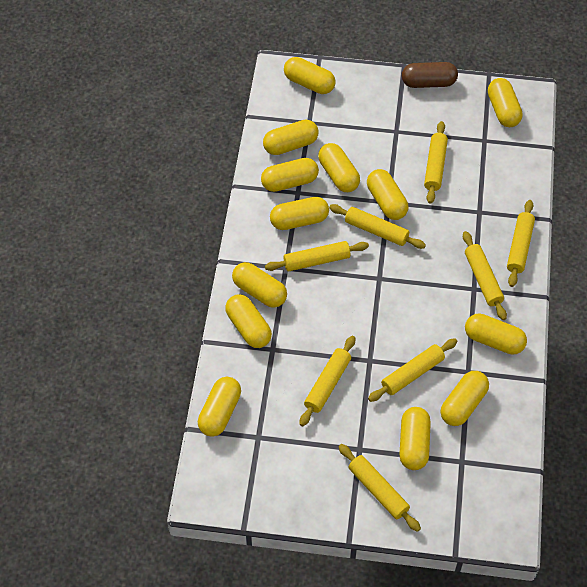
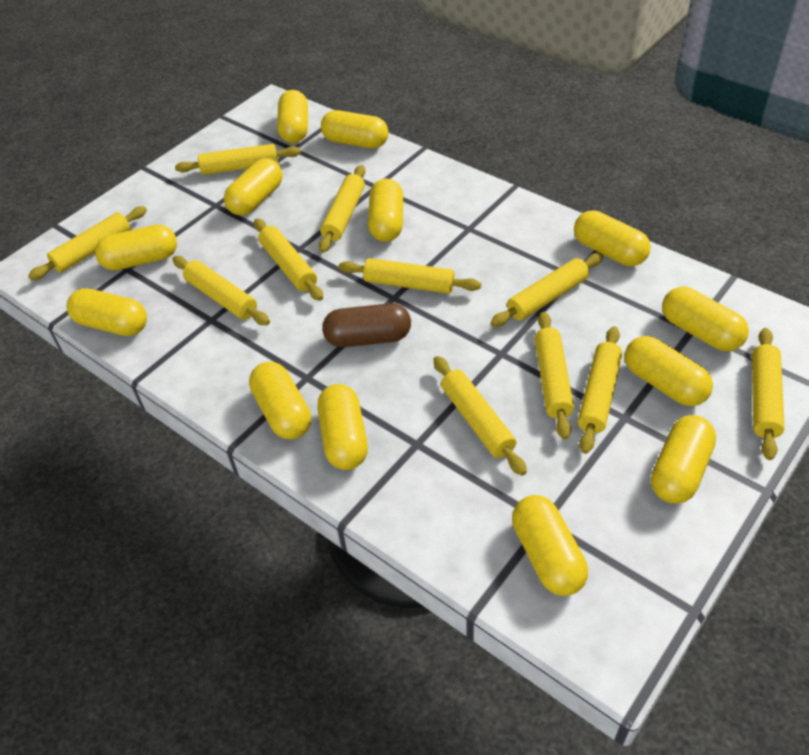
yellow rolling pin: 8 -> 11

